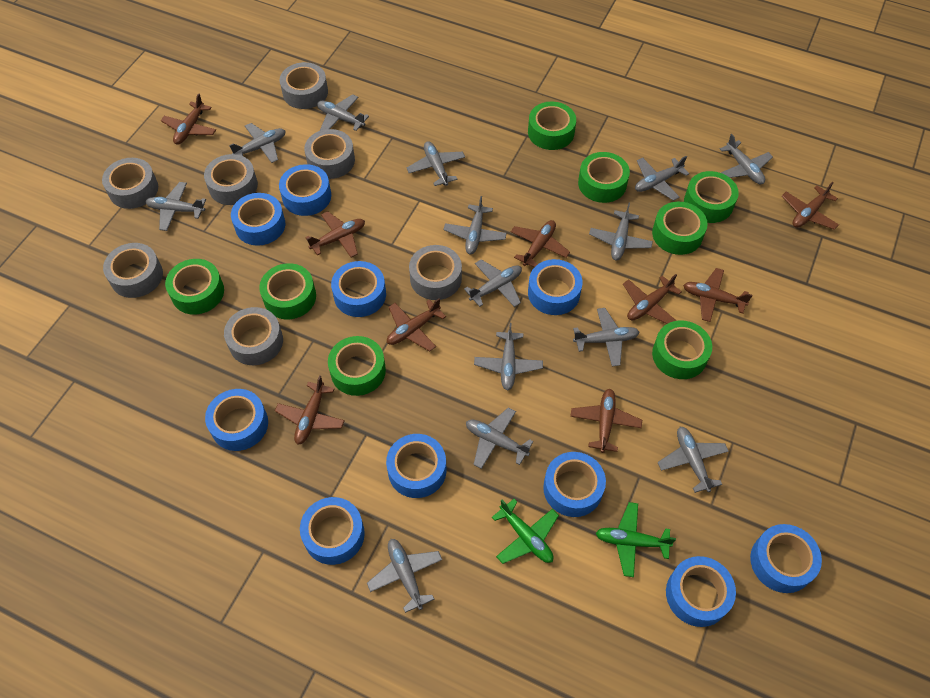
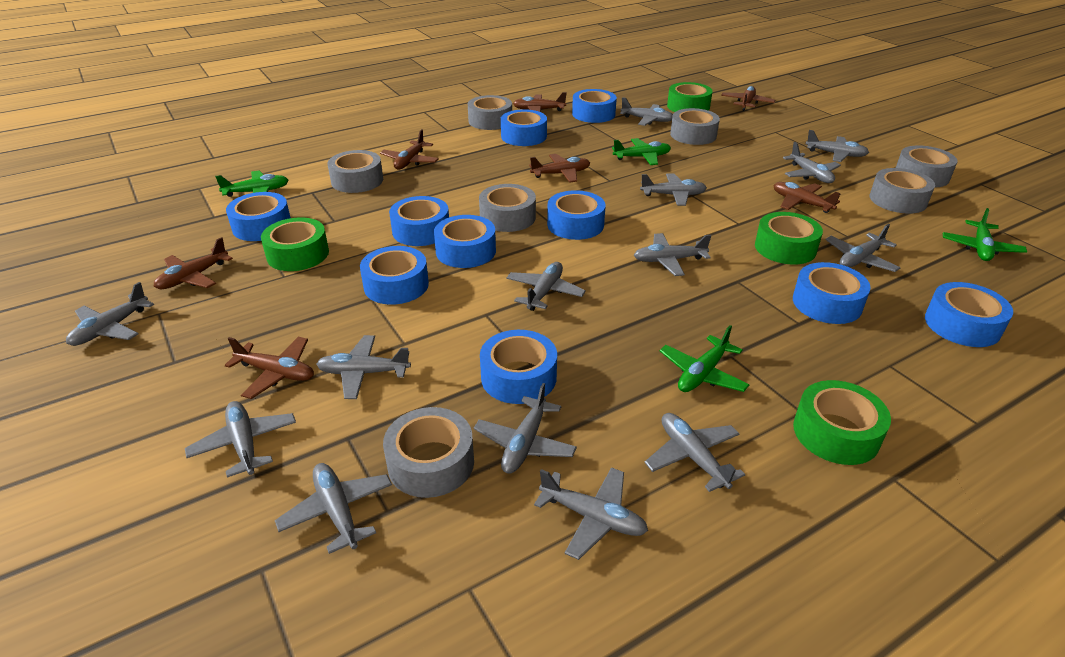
brown plane: 9 -> 7
green plane: 2 -> 4
green tape: 8 -> 4

